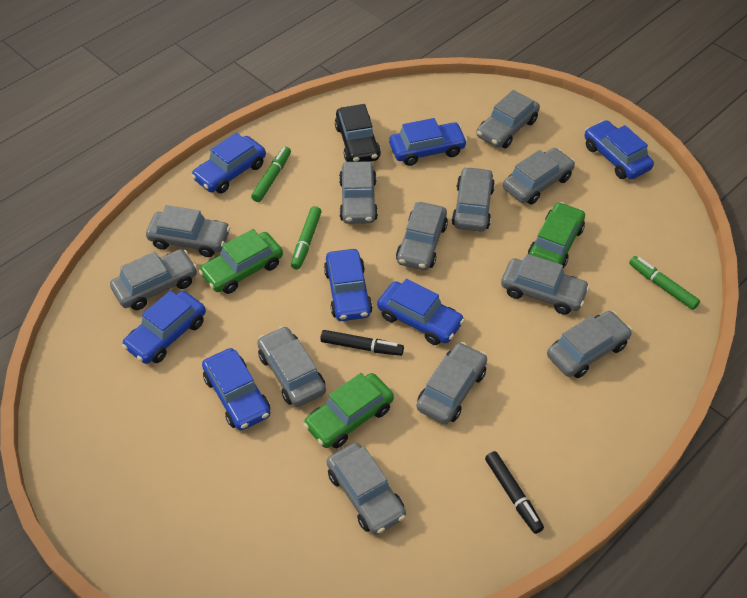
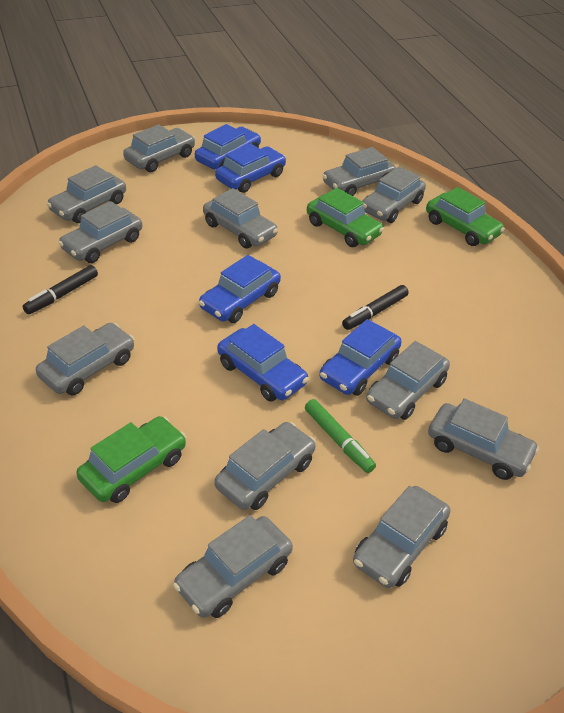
black car: 1 -> 0
blue car: 7 -> 5
green marker: 3 -> 1

